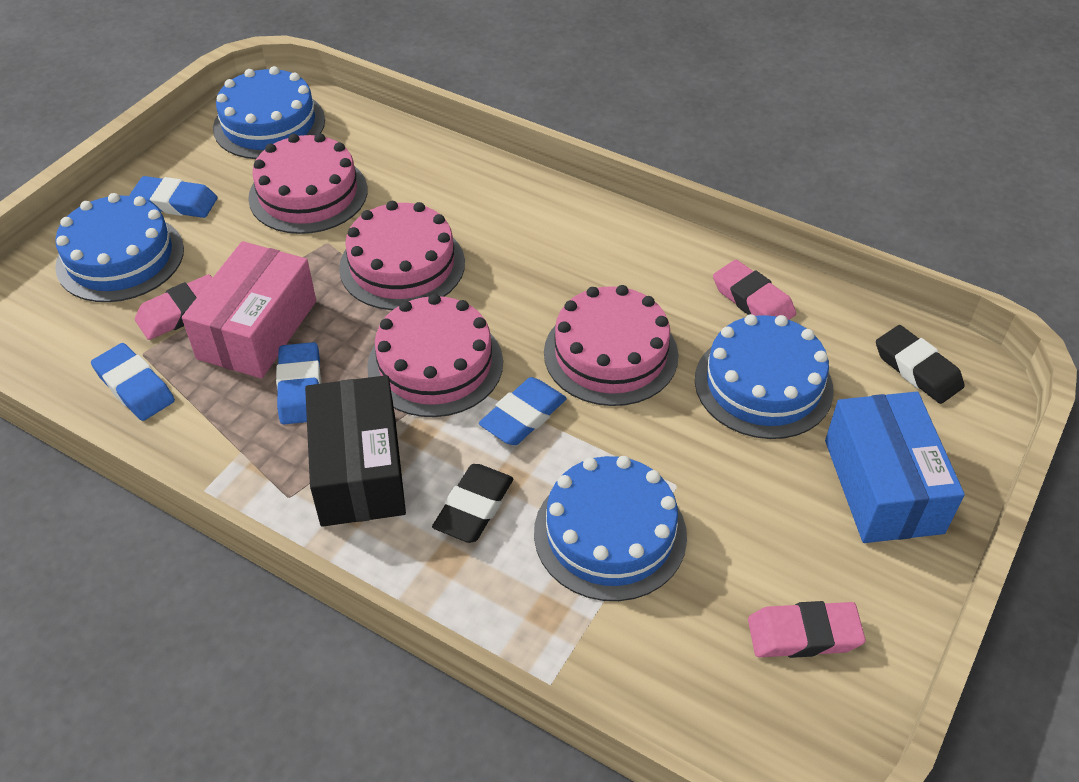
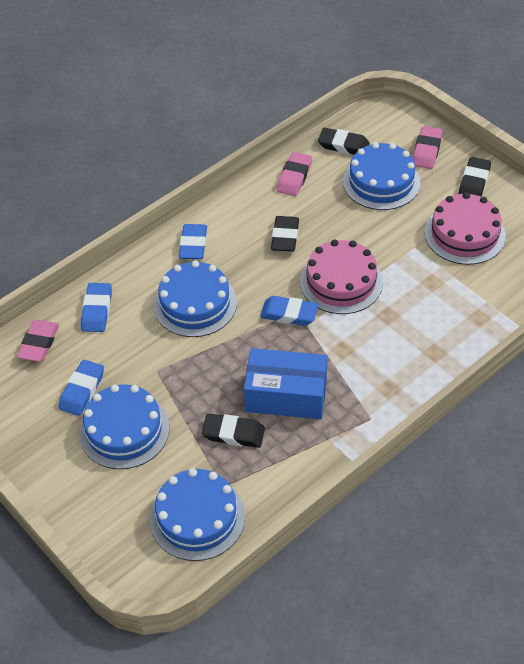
black box: 1 -> 0
black eraser: 2 -> 4
pink box: 1 -> 0
pink cake: 4 -> 2

